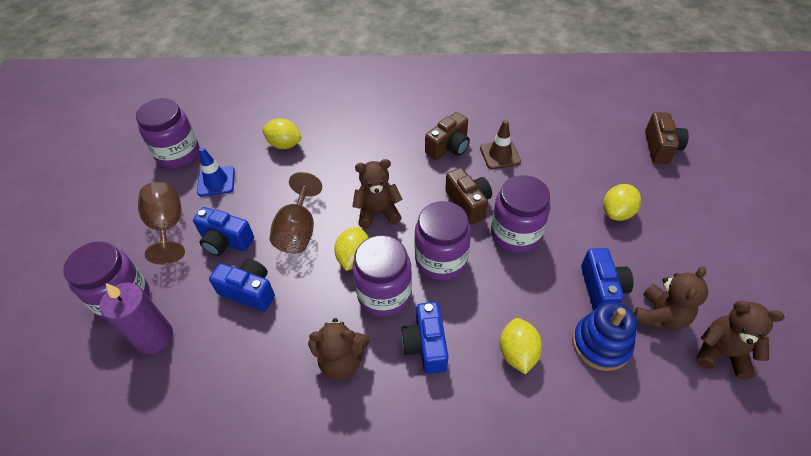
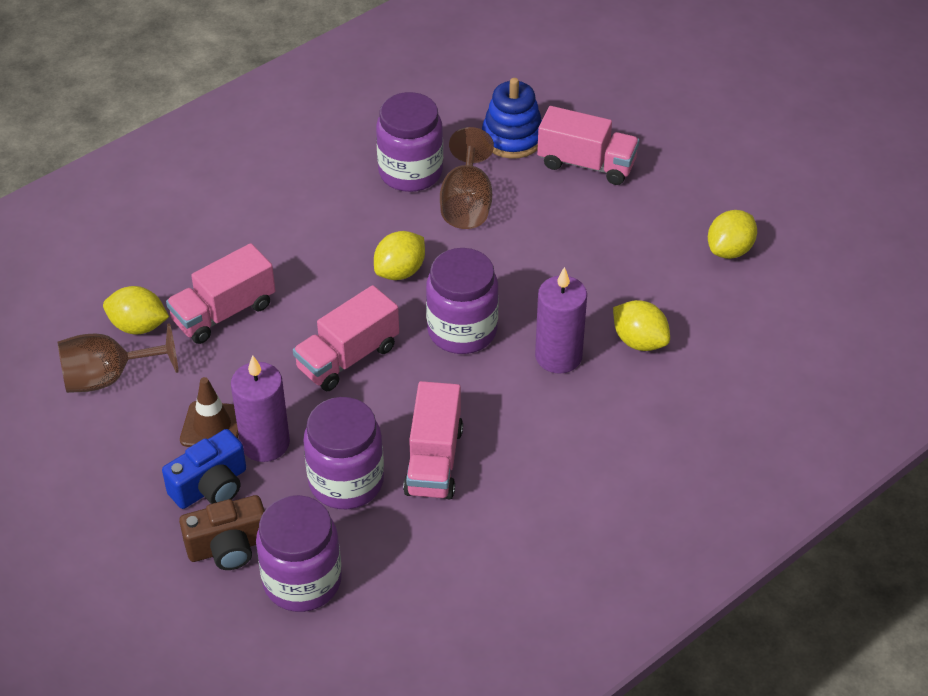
blue camera: 4 -> 1
blue traffic cone: 1 -> 0
brown camera: 3 -> 1
brown teddy bear: 4 -> 0
pink truck: 0 -> 4
purple candle: 1 -> 2
purple jar: 5 -> 4

